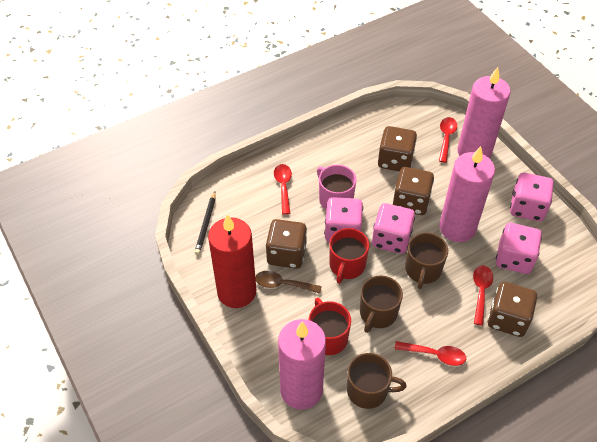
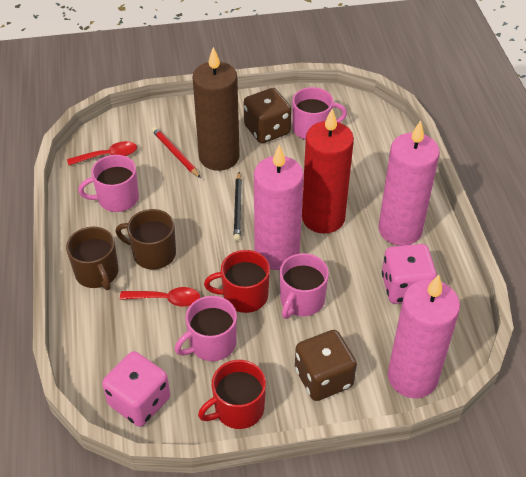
brown candle: 0 -> 1
brown dice: 4 -> 2
brown mug: 3 -> 2
brown spoon: 1 -> 0
pink dice: 4 -> 2
pink mug: 1 -> 4
red pencil: 0 -> 1
red spoon: 4 -> 2

